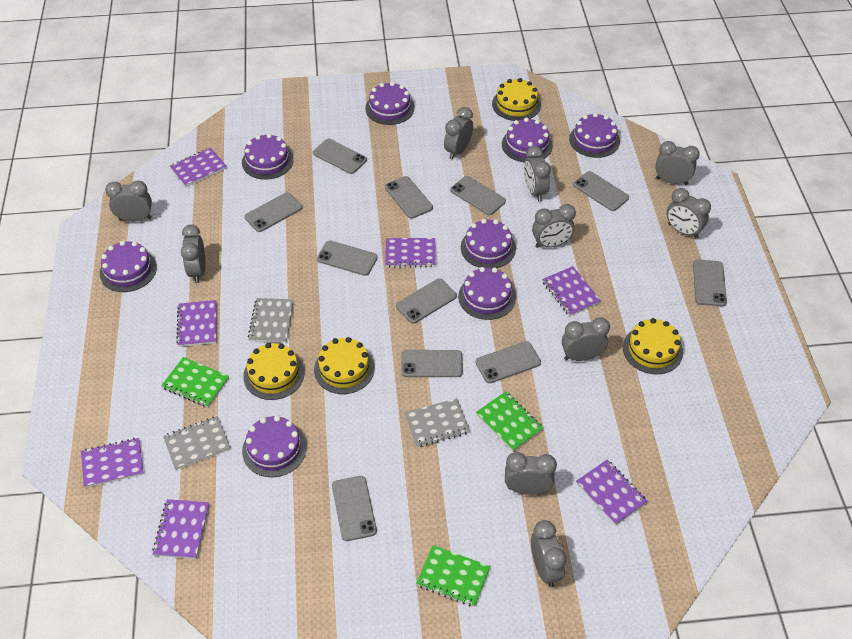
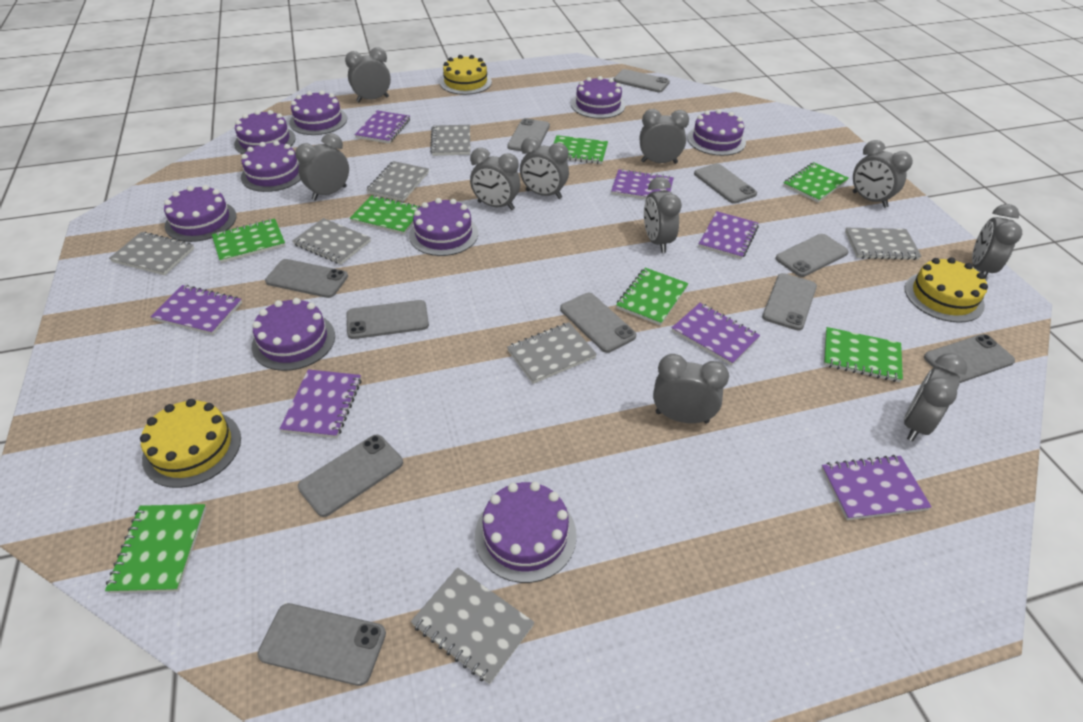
green notebook: 3 -> 7
grey notebook: 3 -> 7
purple cake: 8 -> 9
yellow cake: 4 -> 3

